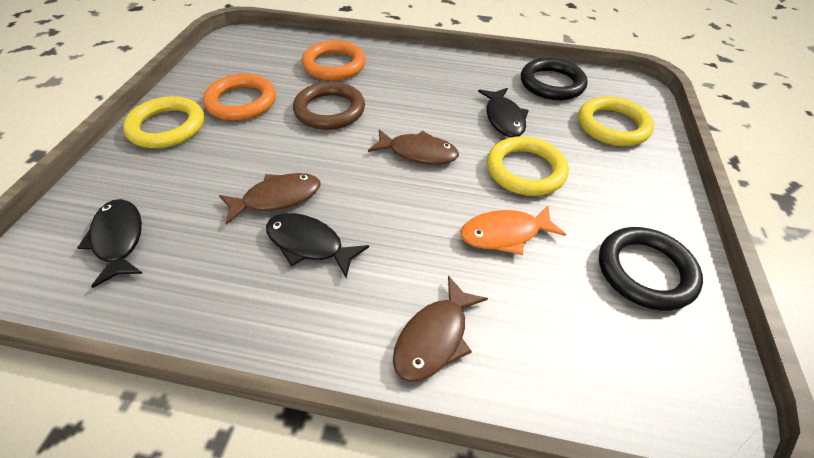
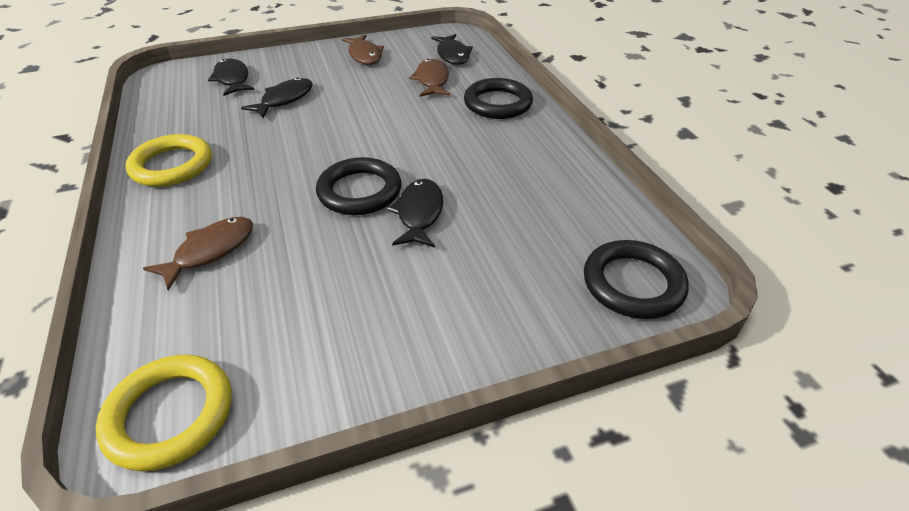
black fish: 3 -> 4
black ring: 2 -> 3
brown ring: 1 -> 0
orange fish: 1 -> 0
orange ring: 2 -> 0
yellow ring: 3 -> 2

